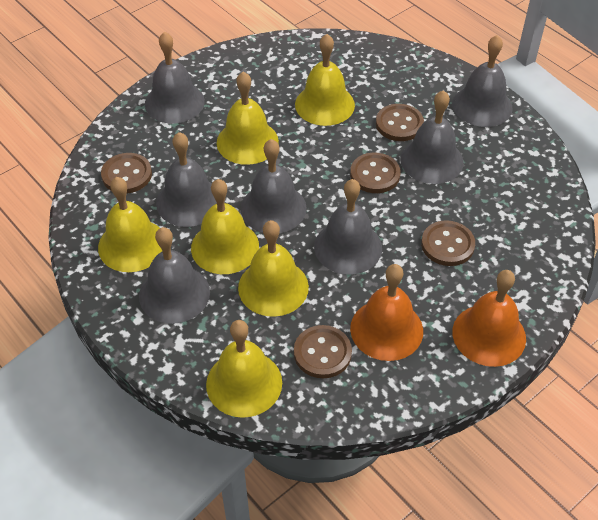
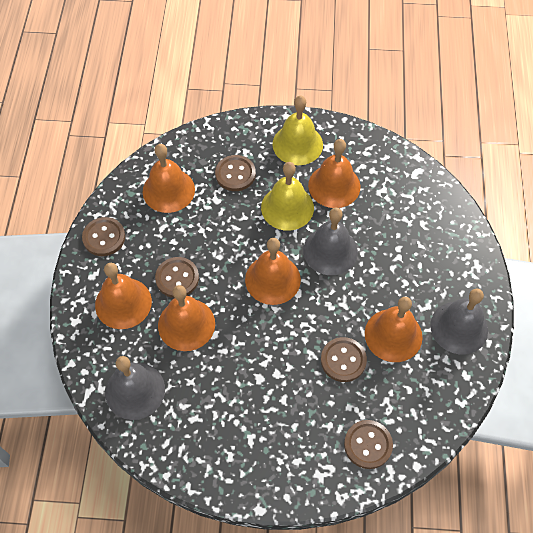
grey bell: 7 -> 3
orange bell: 2 -> 6
yellow bell: 6 -> 2

